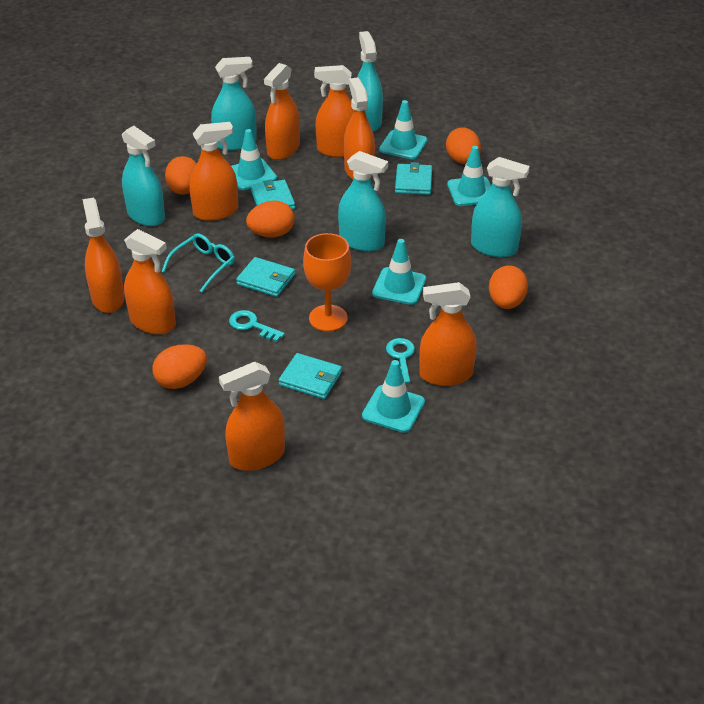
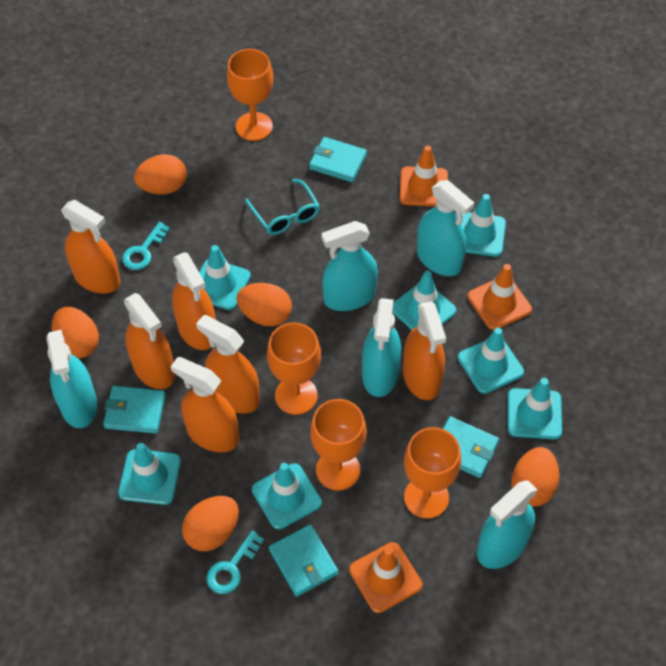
orange goblet: 1 -> 4
orange spray bottle: 8 -> 6
orange traffic cone: 0 -> 3
turquoise traffic cone: 5 -> 7

